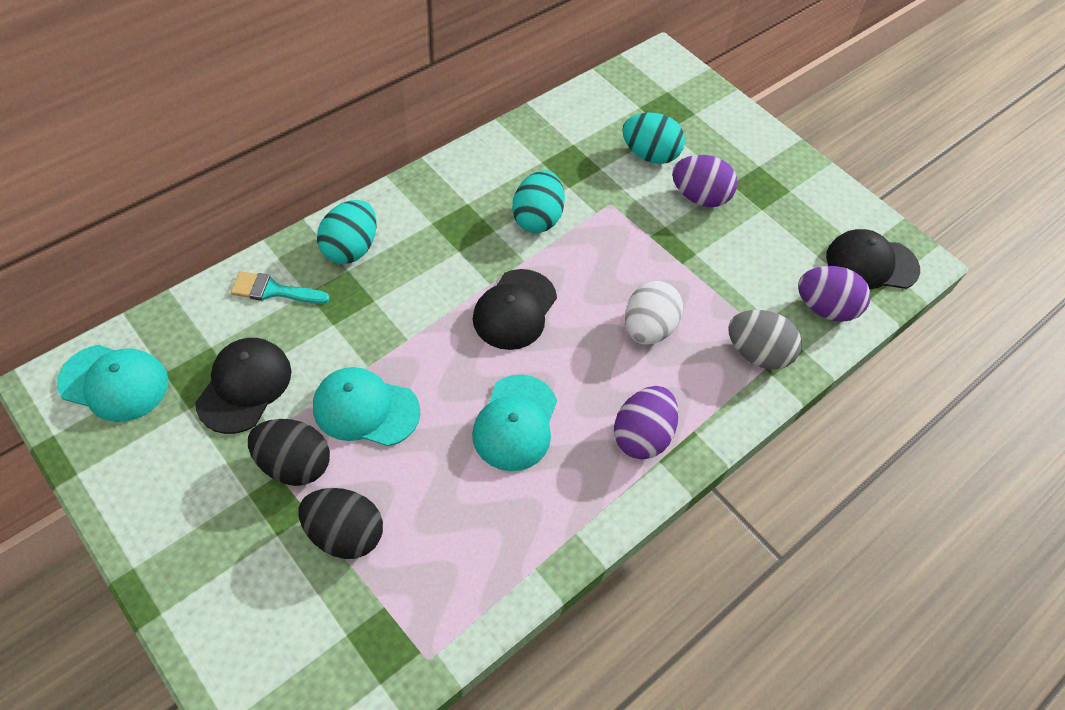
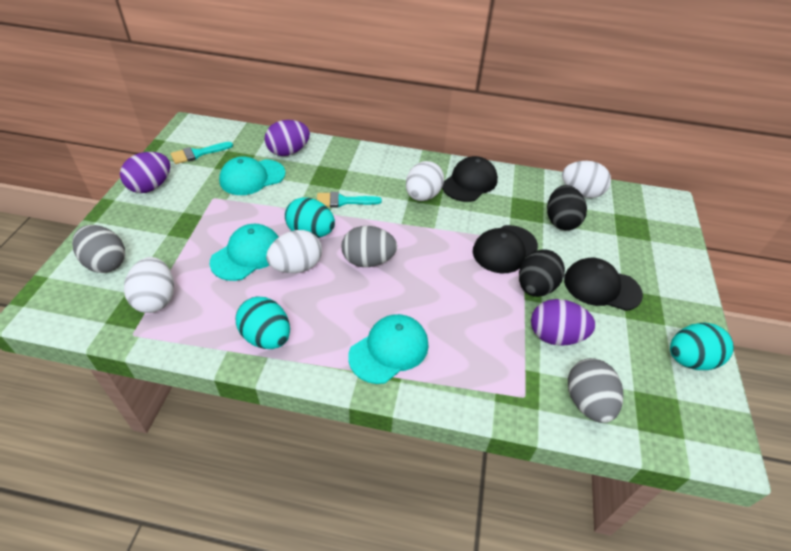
grey egg: 1 -> 3
turquoise brush: 1 -> 2
white egg: 1 -> 4

